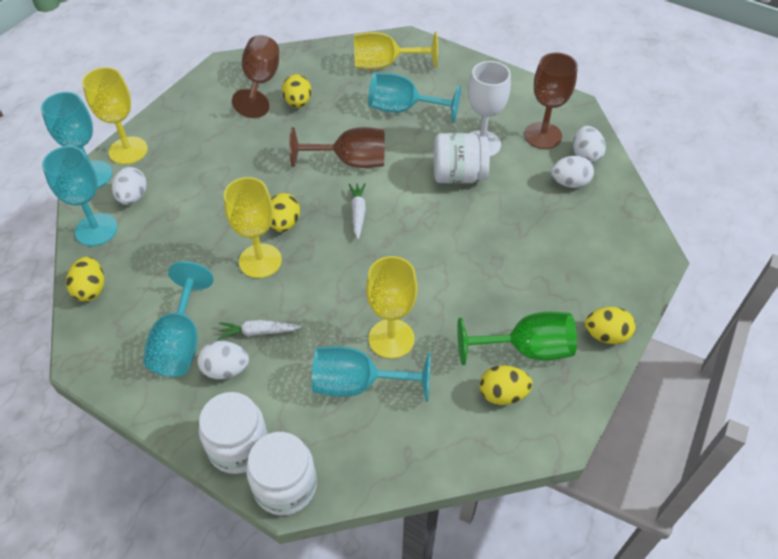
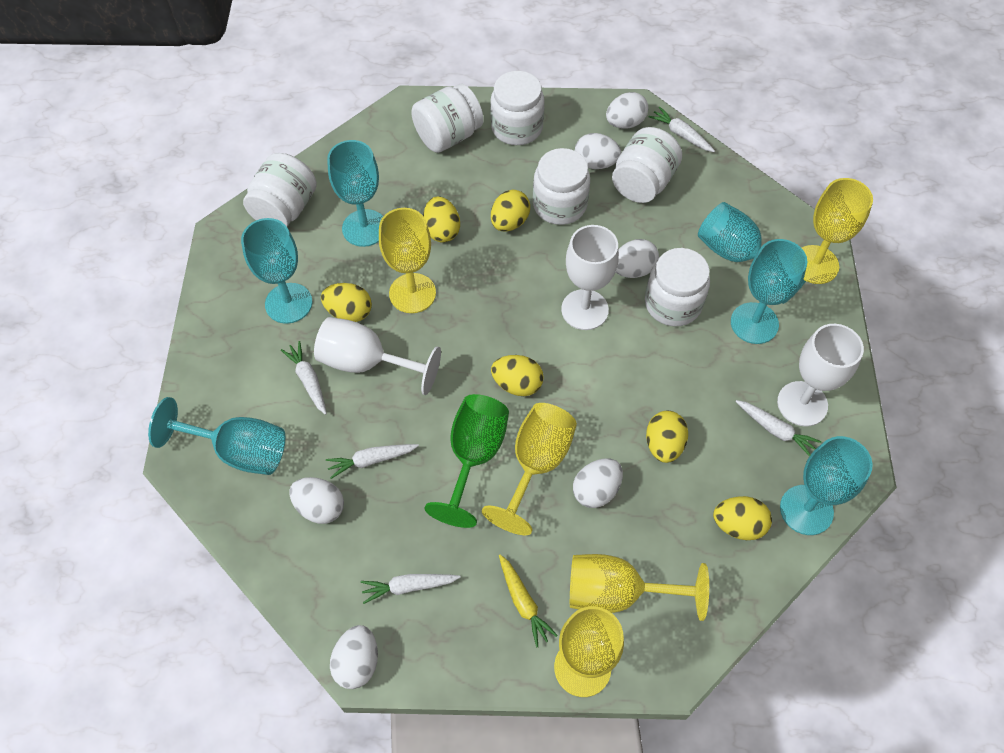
brown goblet: 3 -> 0
turquoise goblet: 5 -> 6
white carrot: 2 -> 5
white egg: 4 -> 6
white goblet: 1 -> 3
white jar: 3 -> 6
yellow carrot: 0 -> 1
yellow egg: 5 -> 6
yellow goblet: 4 -> 5

